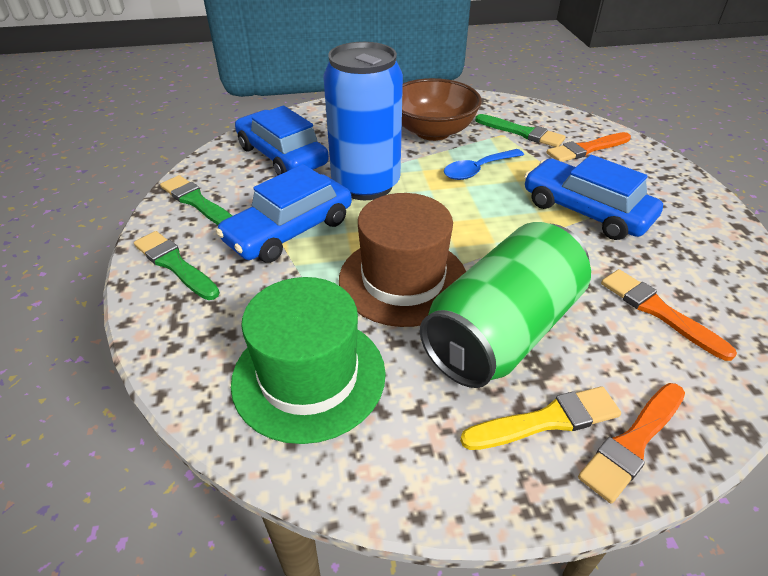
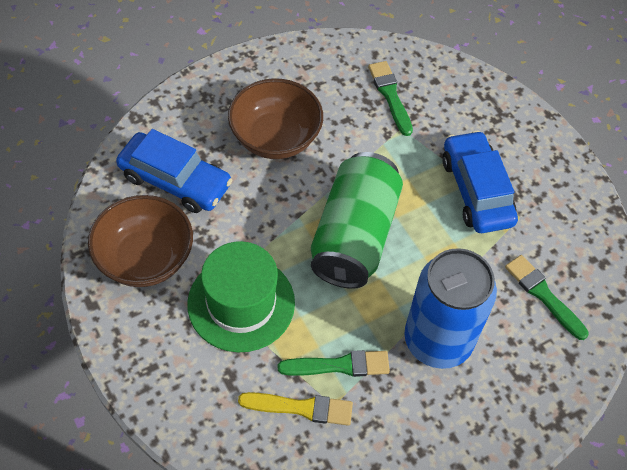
blue car: 3 -> 2
blue spoon: 1 -> 0
brown bowl: 1 -> 2
brown hat: 1 -> 0
orange brush: 3 -> 0

